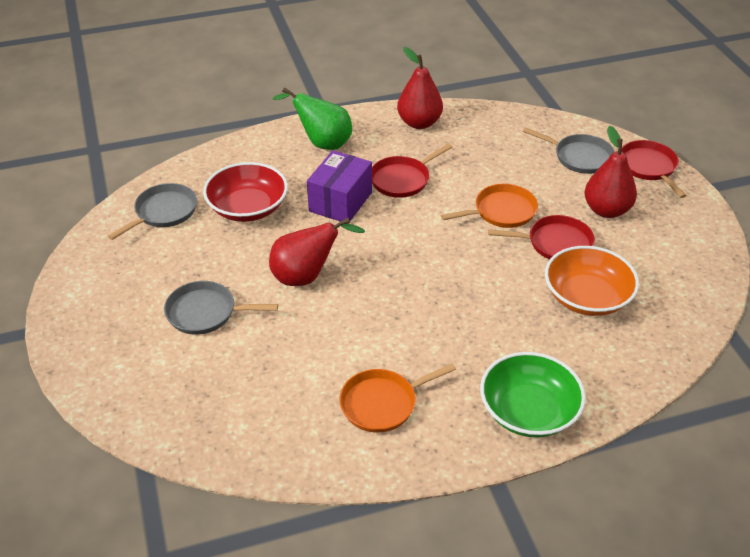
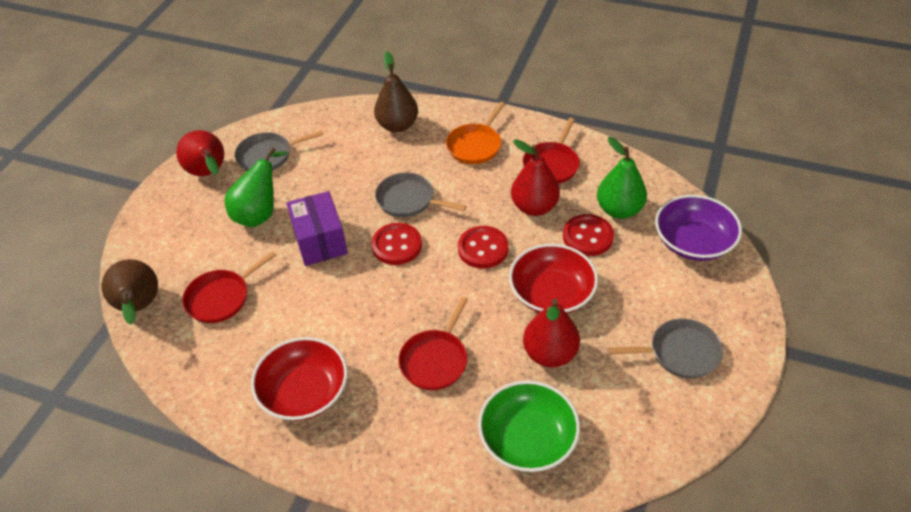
brown pear: 0 -> 2
green pear: 1 -> 2
orange bowl: 1 -> 0
orange pan: 2 -> 1
purple bowl: 0 -> 1
red bowl: 1 -> 2
red button: 0 -> 3

